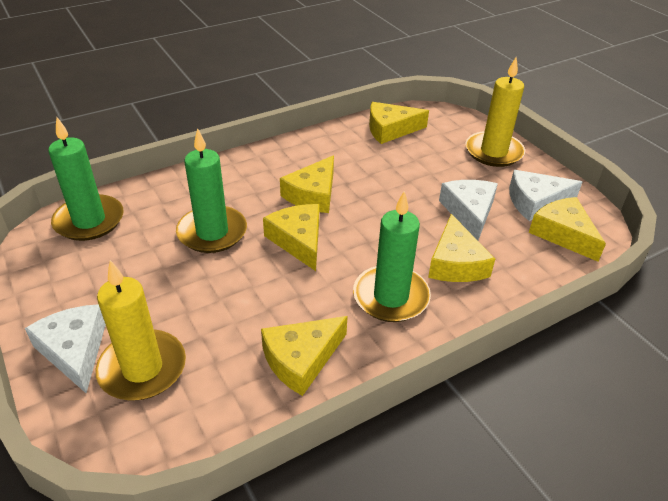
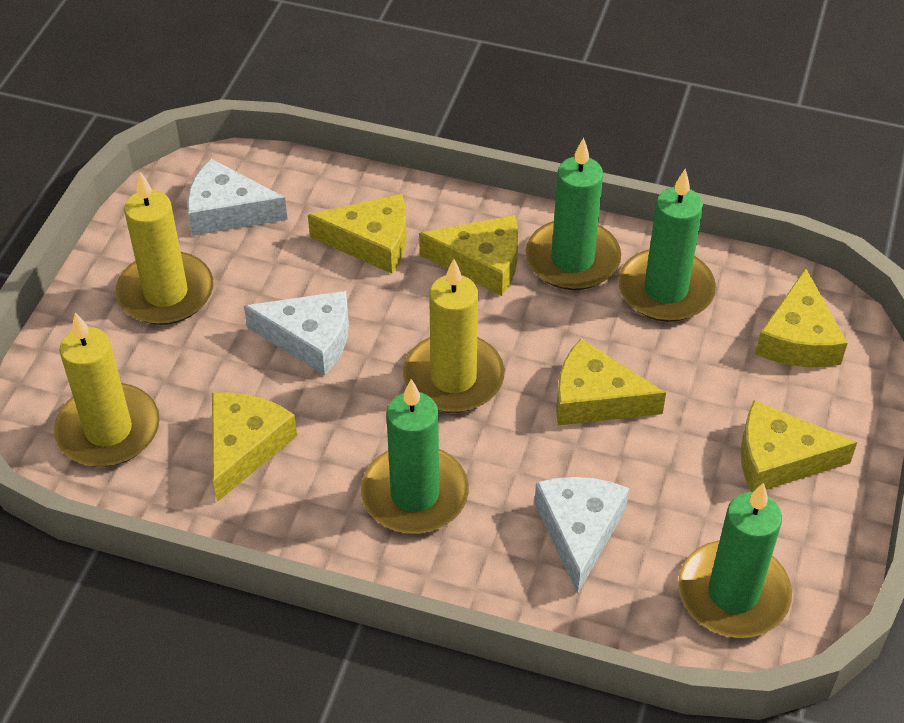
green candle: 3 -> 4
yellow candle: 2 -> 3

